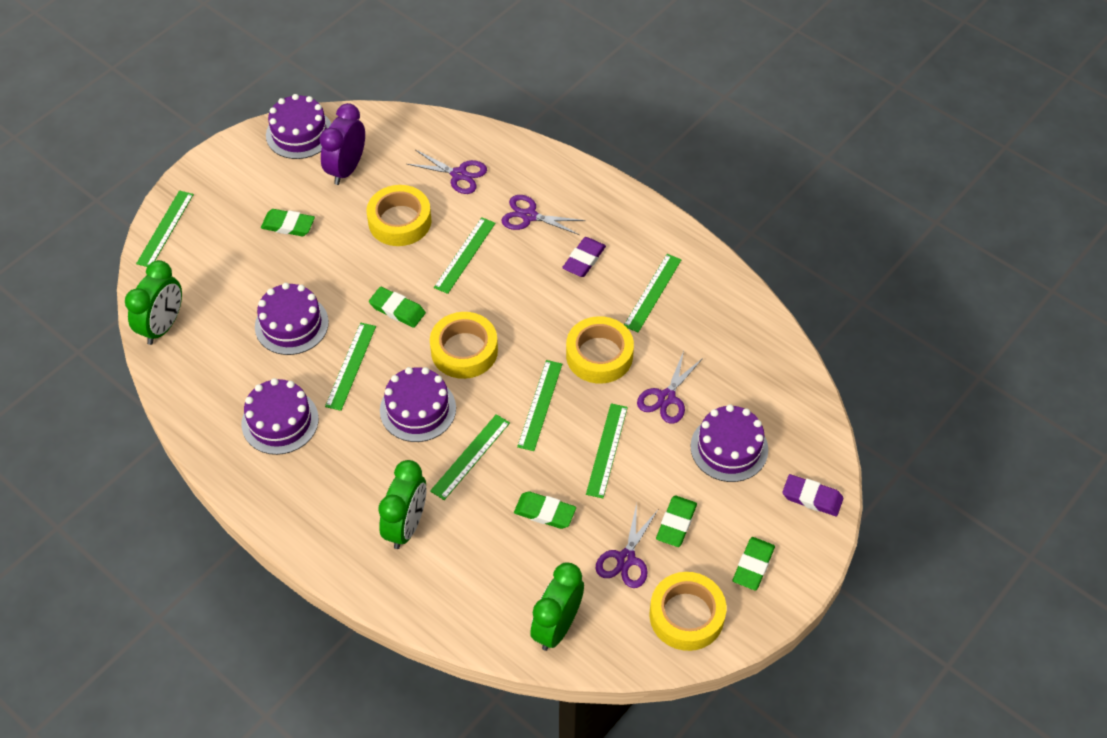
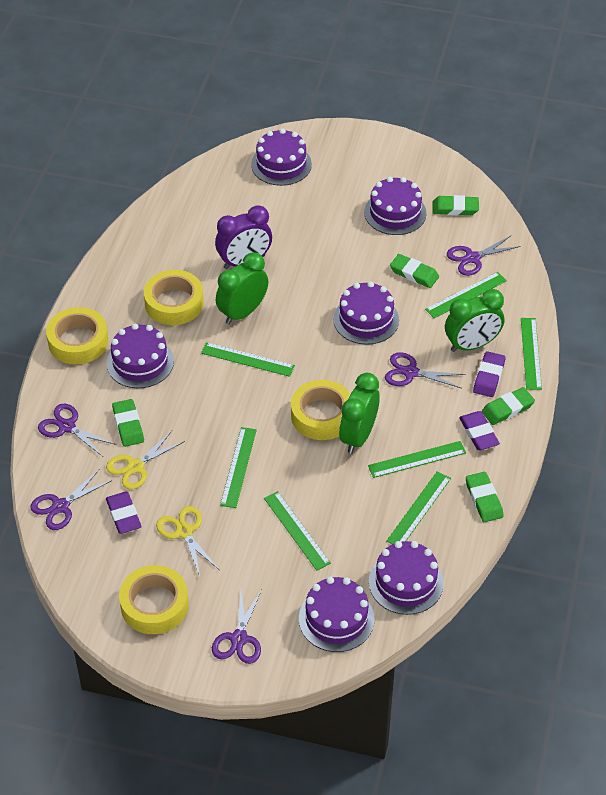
purple cake: 5 -> 6
purple eraser: 2 -> 3
purple scissors: 4 -> 5
yellow scissors: 0 -> 2

